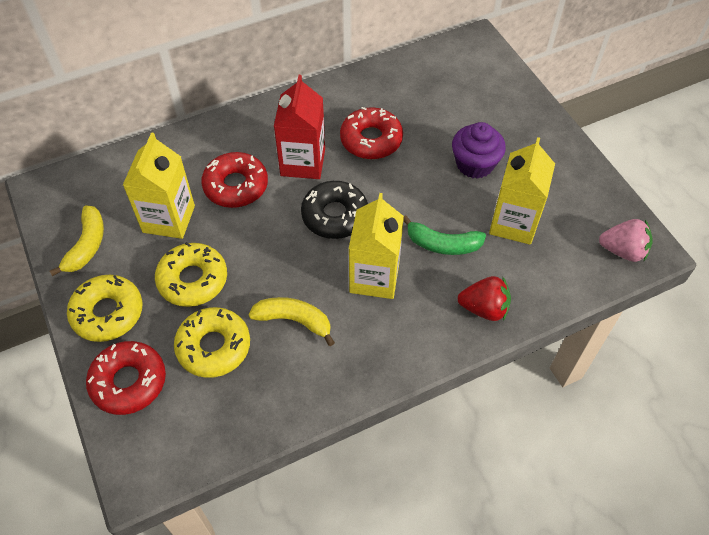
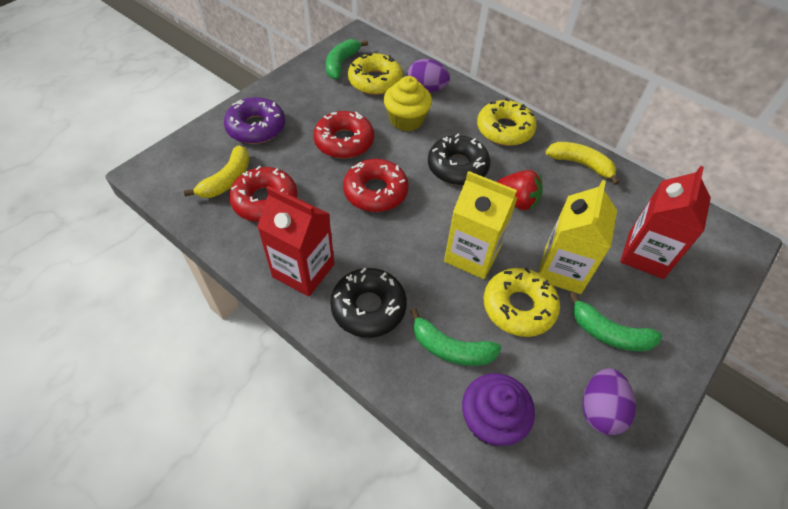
black donut: 1 -> 2
green banana: 1 -> 3
pink strawberry: 1 -> 0
purple donut: 0 -> 1
purple egg: 0 -> 2
red carton: 1 -> 2
yellow carton: 3 -> 2
yellow cupcake: 0 -> 1

